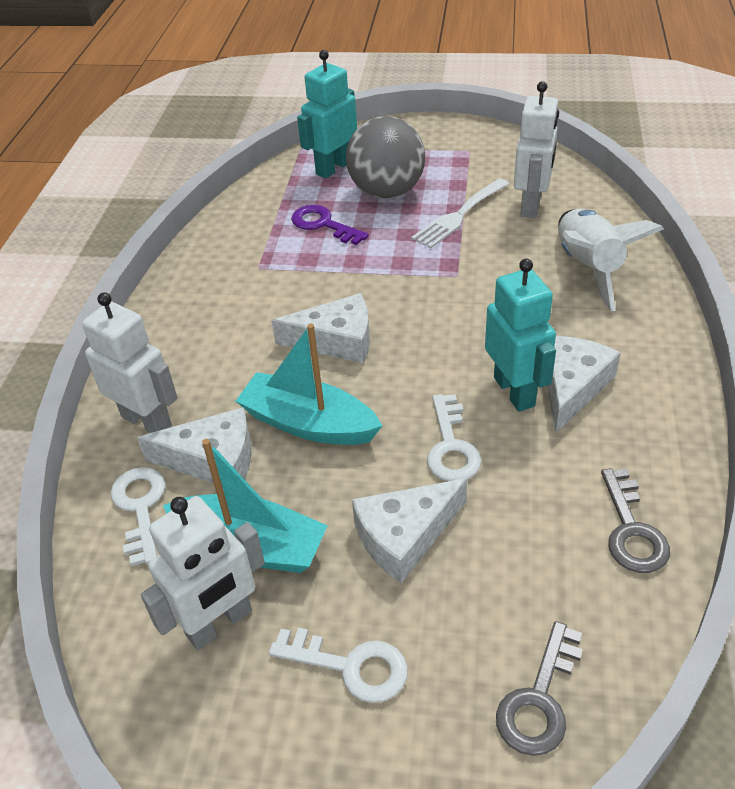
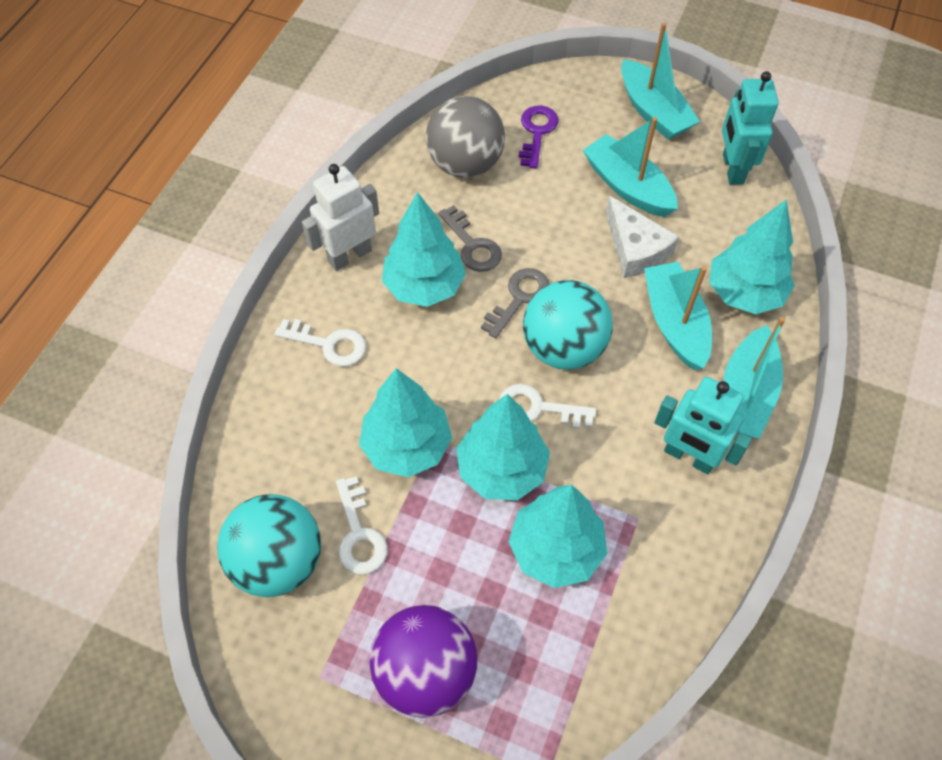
purple ball: 0 -> 1
turquoise ball: 0 -> 2
turquoise boat: 2 -> 4
turquoise tree: 0 -> 5
white cheese: 4 -> 1
white fork: 1 -> 0
white robot: 3 -> 1
white rocket: 1 -> 0

